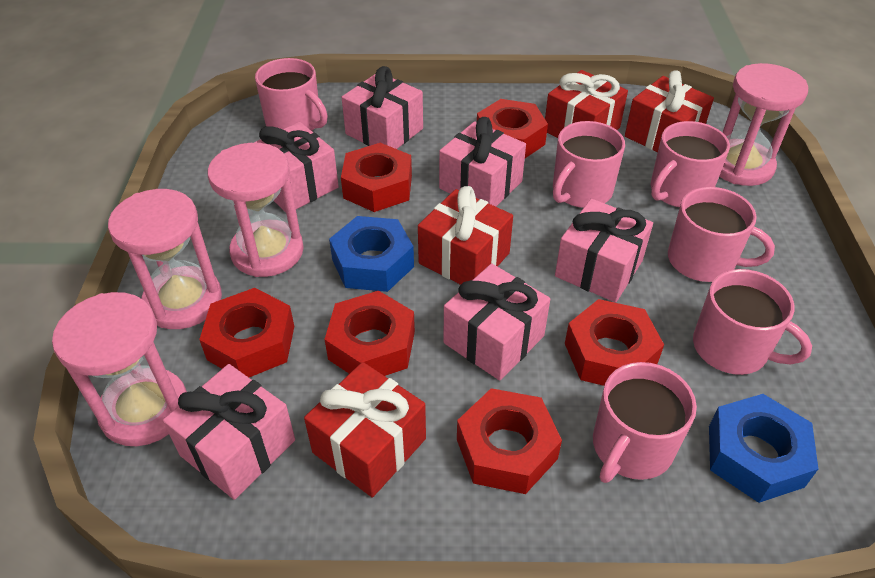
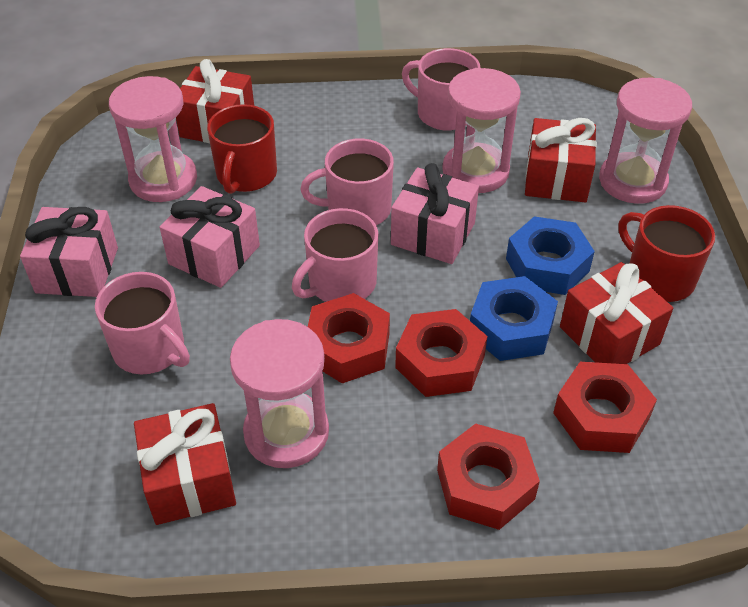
pink gift: 6 -> 3
pink mug: 6 -> 4
red mug: 0 -> 2
red nut: 6 -> 4

